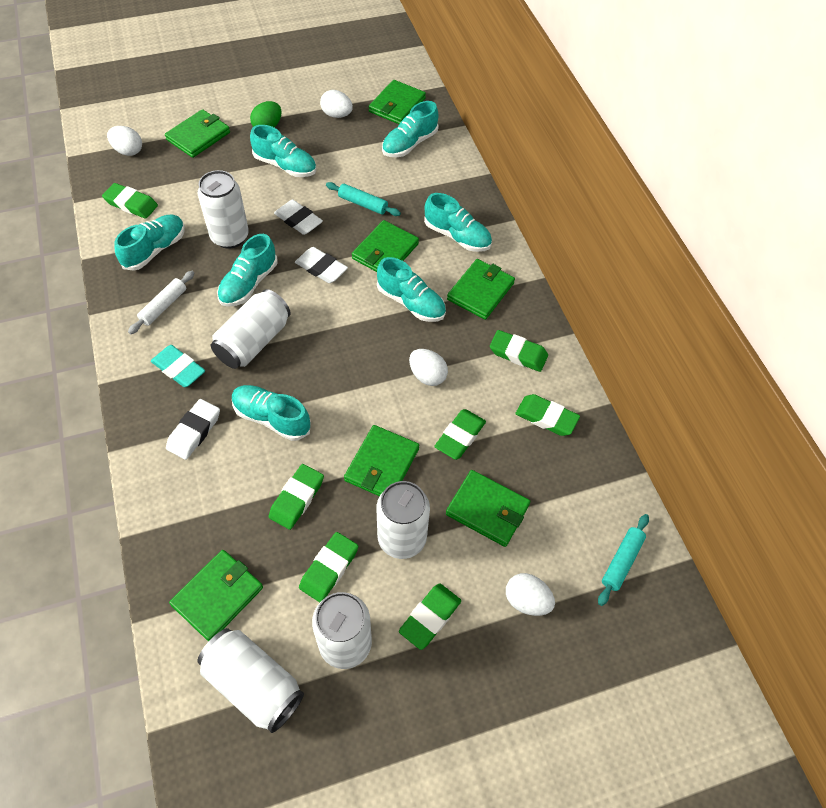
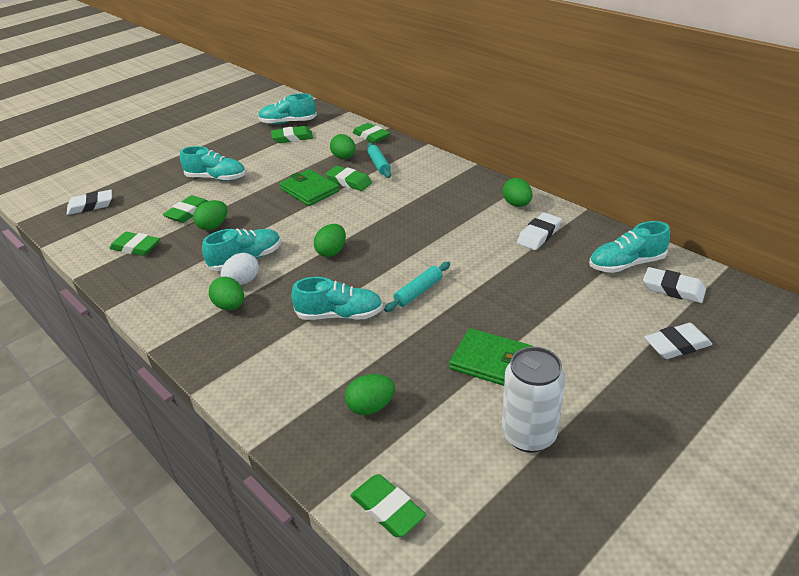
green egg: 1 -> 6
green eraser: 7 -> 6
green wallet: 7 -> 2
turquoise eraser: 1 -> 0
turquoise shoe: 7 -> 5
white can: 5 -> 1
white egg: 4 -> 1
white eraser: 3 -> 4
white rolling pin: 1 -> 0

